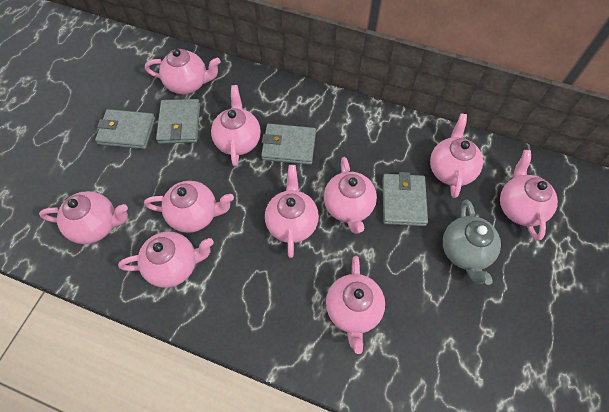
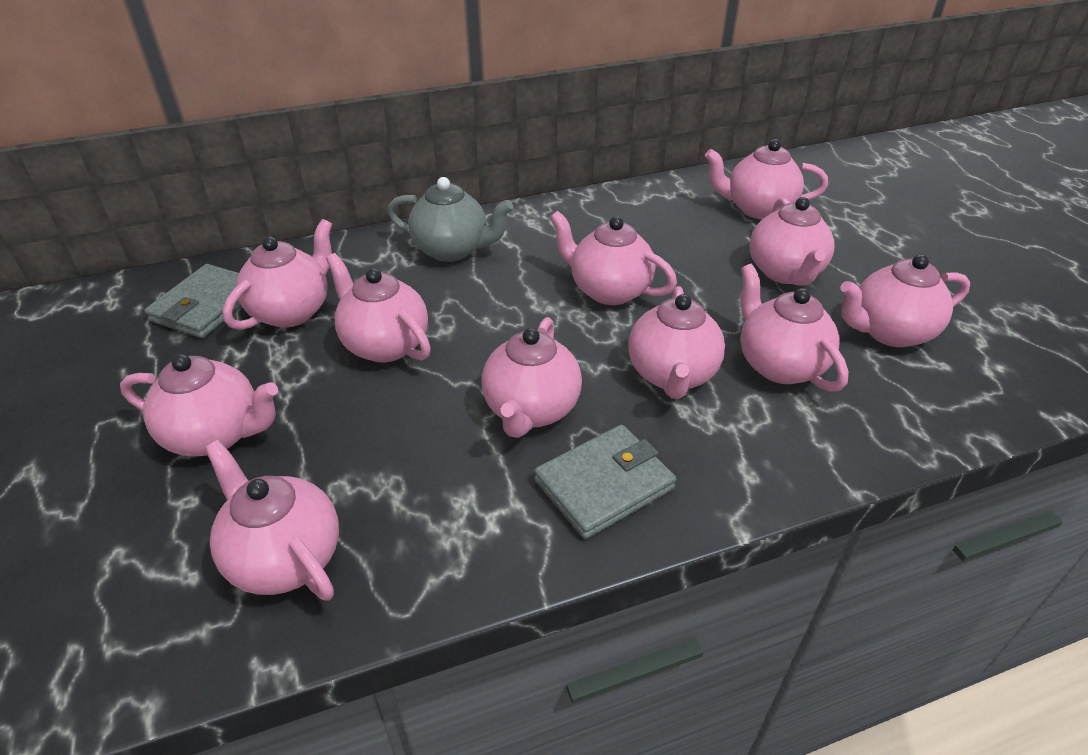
grey wallet: 4 -> 2
pink teapot: 10 -> 11

